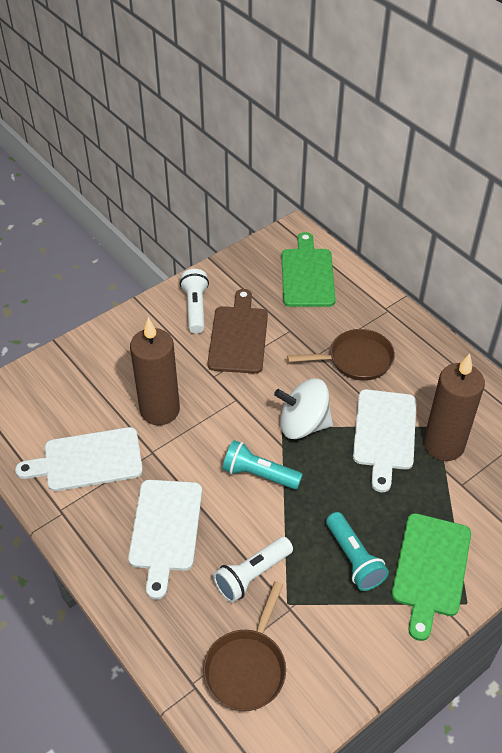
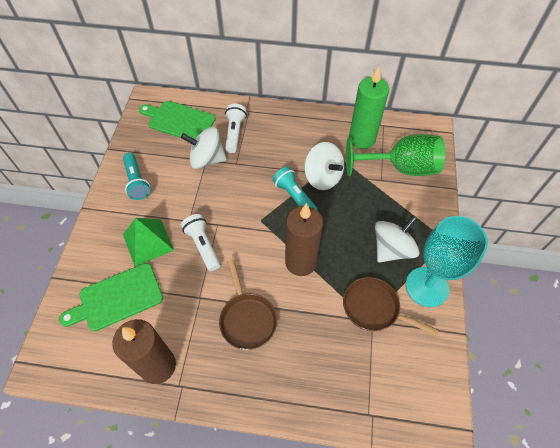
brown cutting board: 1 -> 0
green candle: 0 -> 1
green goblet: 0 -> 1
green pyramid: 0 -> 1
turquoise goblet: 0 -> 1
white cutting board: 3 -> 0
white spinning top: 1 -> 3

